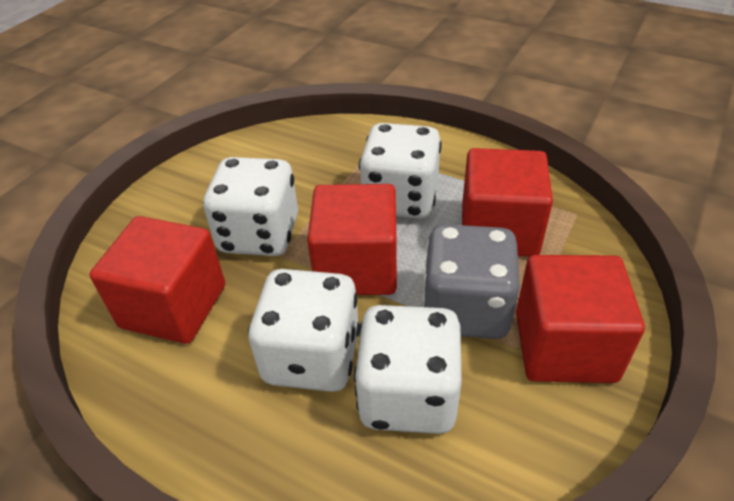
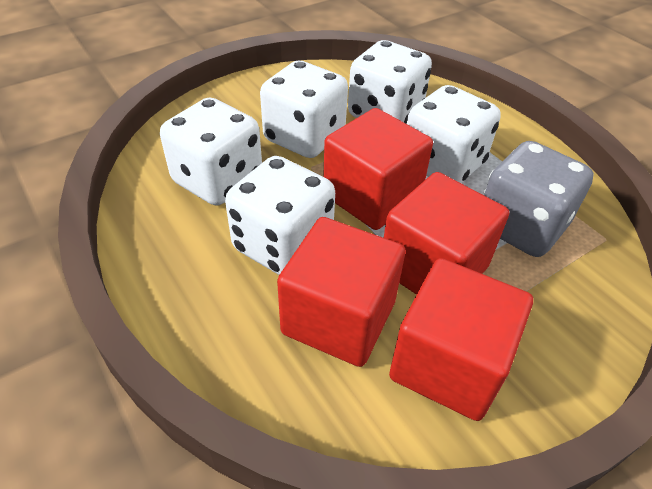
white dice: 4 -> 5

